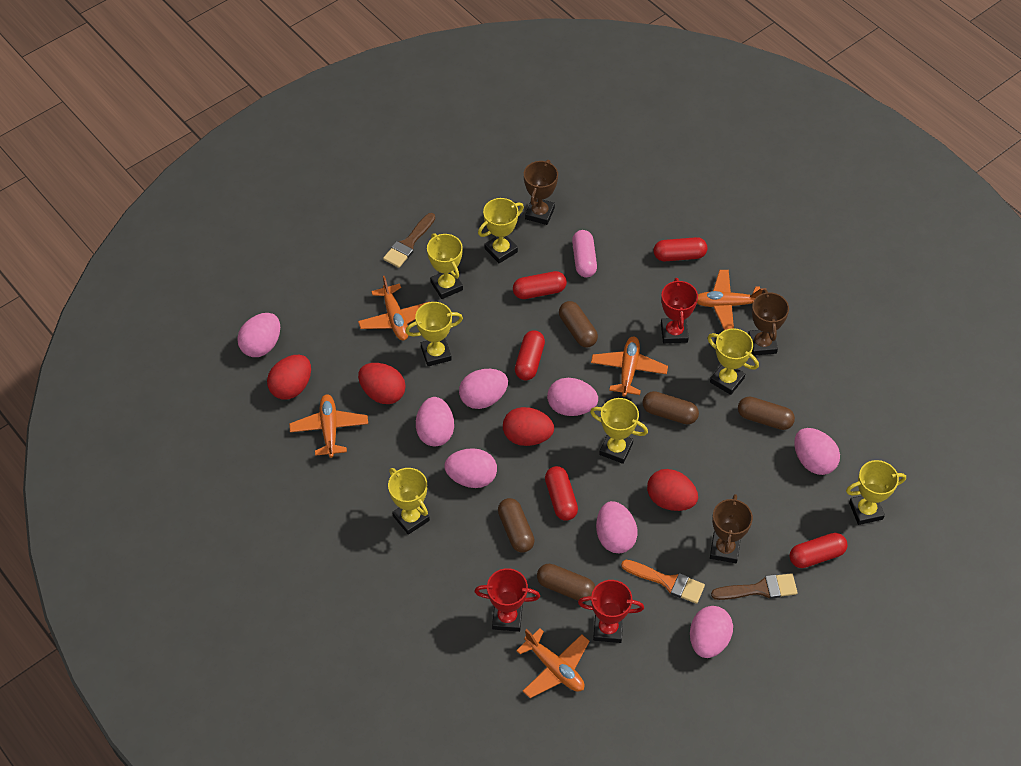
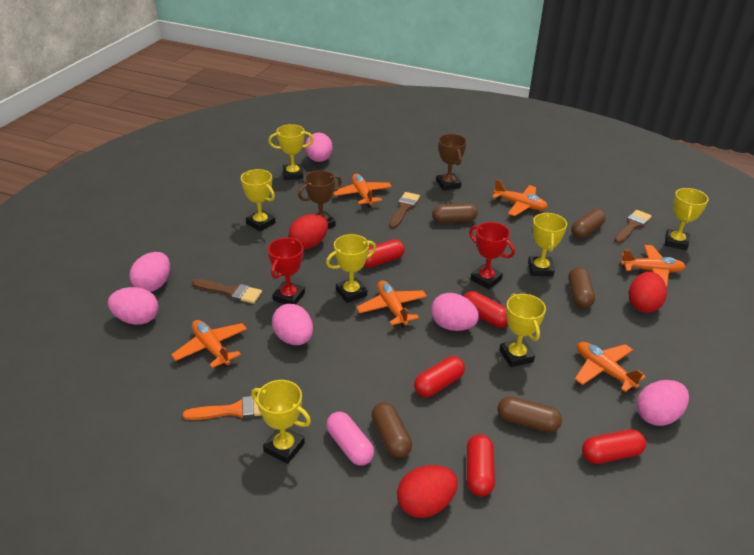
brown brush: 2 -> 3
brown trophy: 3 -> 2
orange plane: 5 -> 6
pink egg: 8 -> 6
red egg: 4 -> 3
red trophy: 3 -> 2

